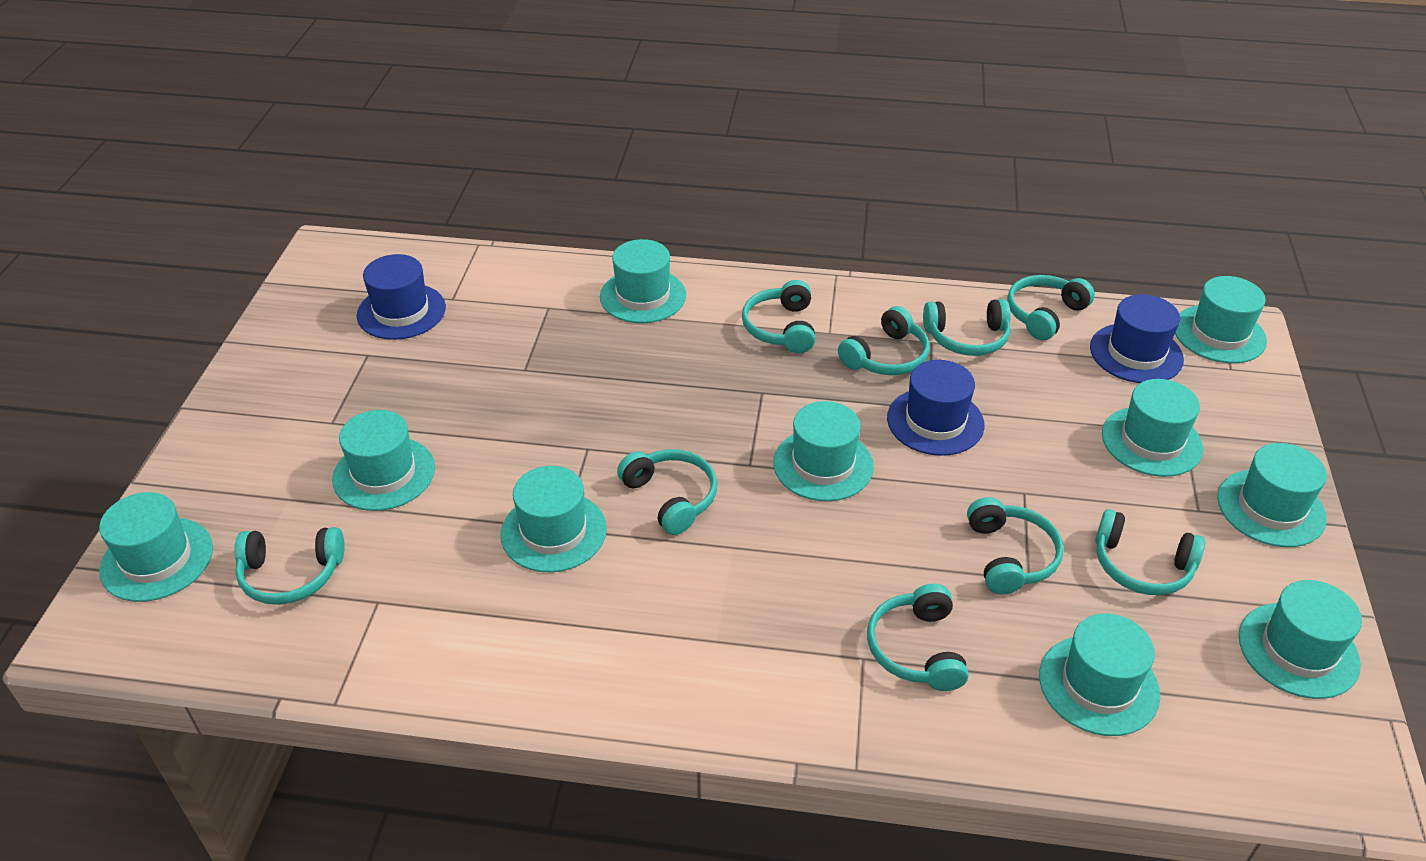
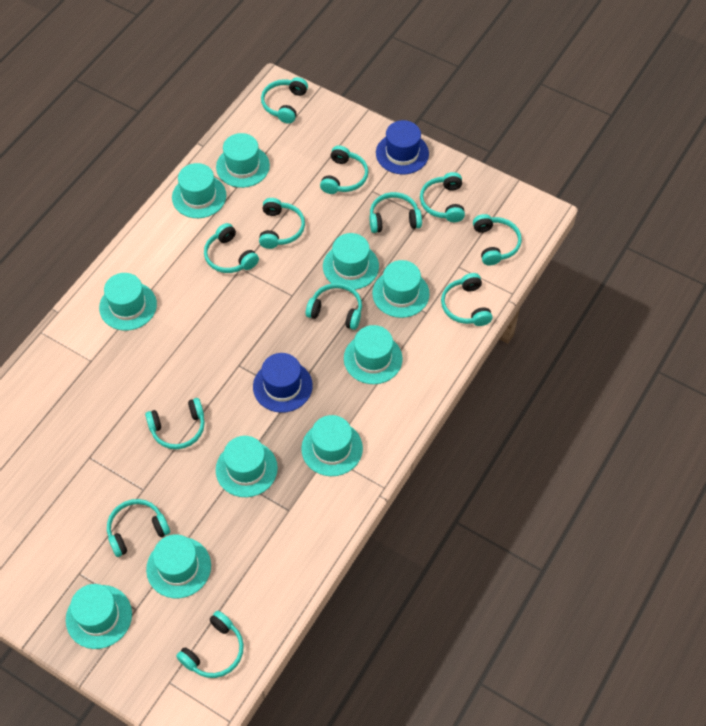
blue hat: 3 -> 2
turquoise headphones: 9 -> 12

